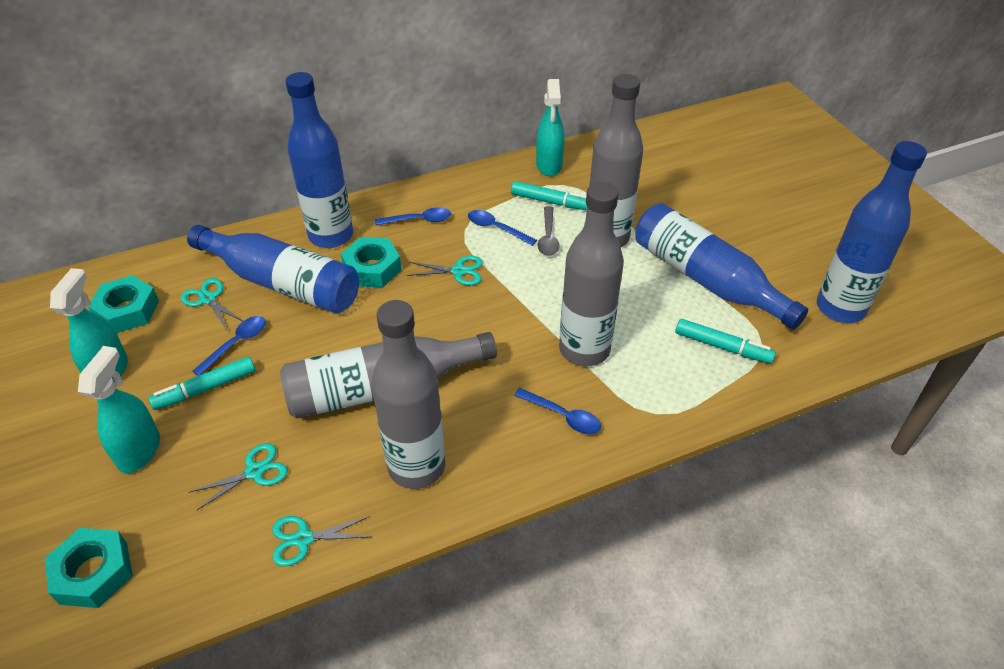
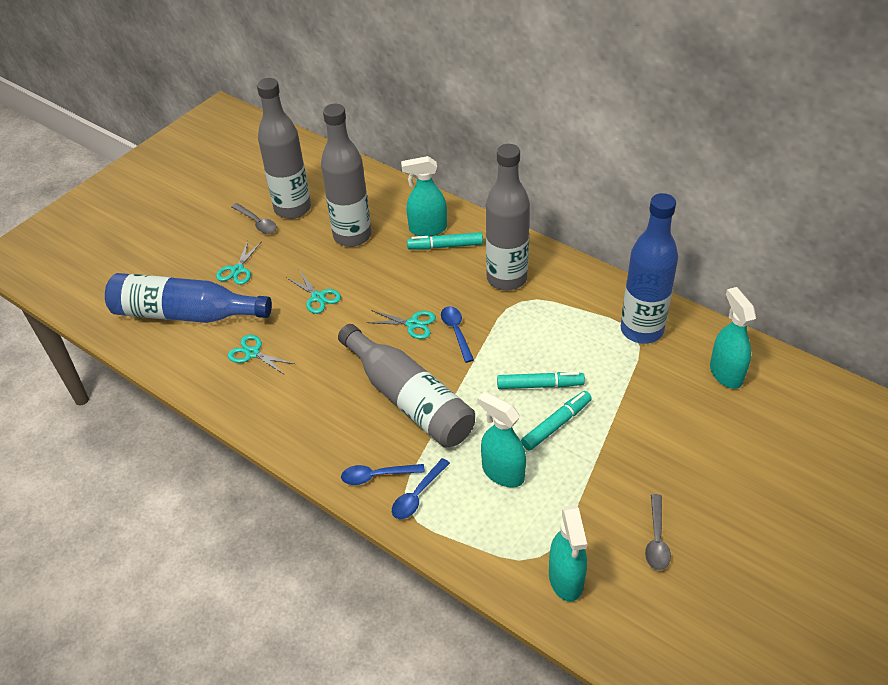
blue bottle: 4 -> 2
blue spoon: 4 -> 3
grey spoon: 1 -> 2
turquoise nut: 3 -> 0
turquoise spray bottle: 3 -> 4

